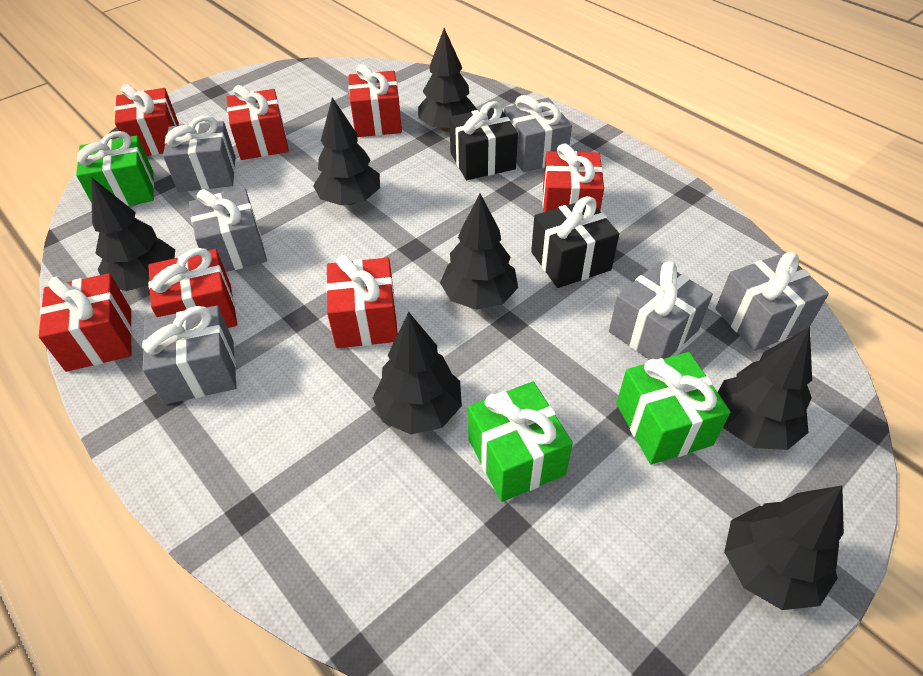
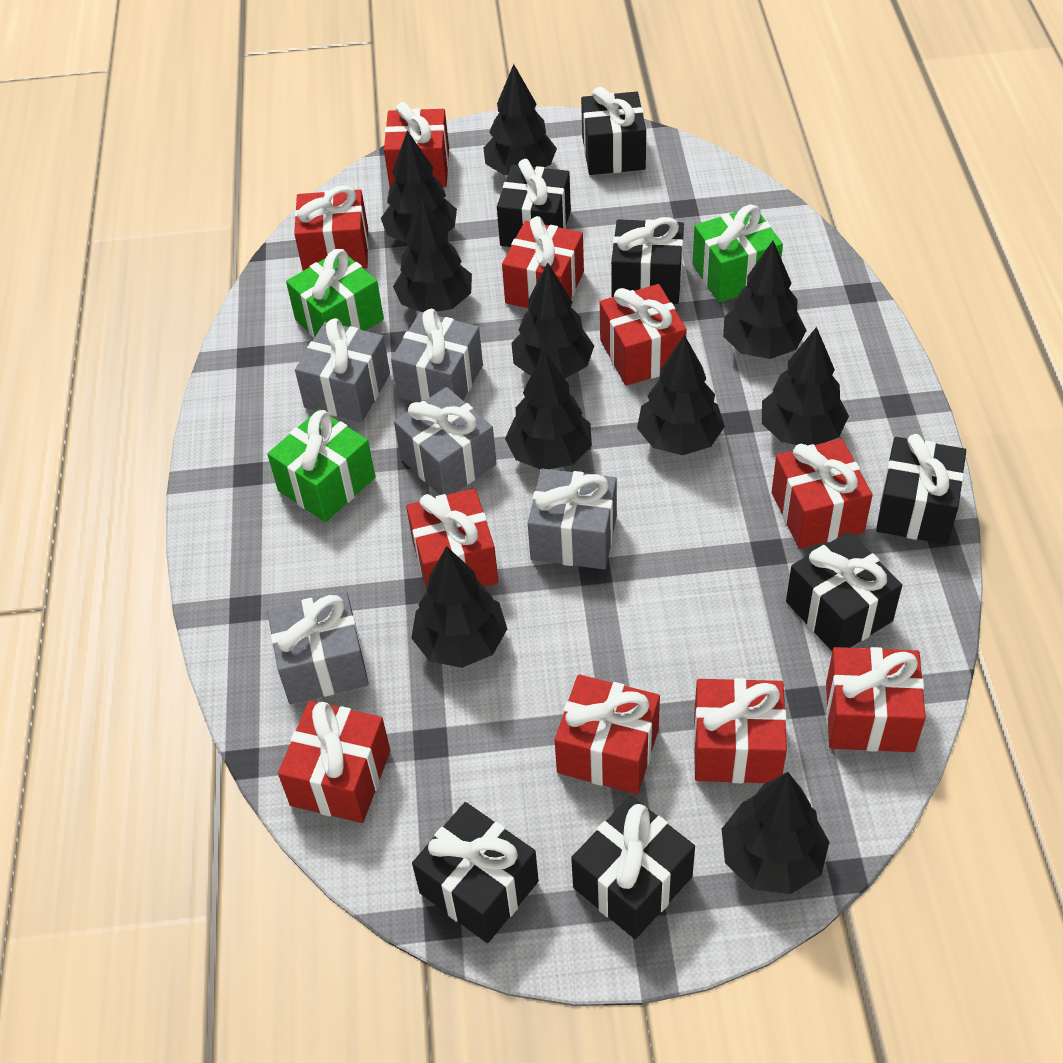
black gift: 2 -> 7
black tree: 7 -> 10
grey gift: 6 -> 5
red gift: 7 -> 10

